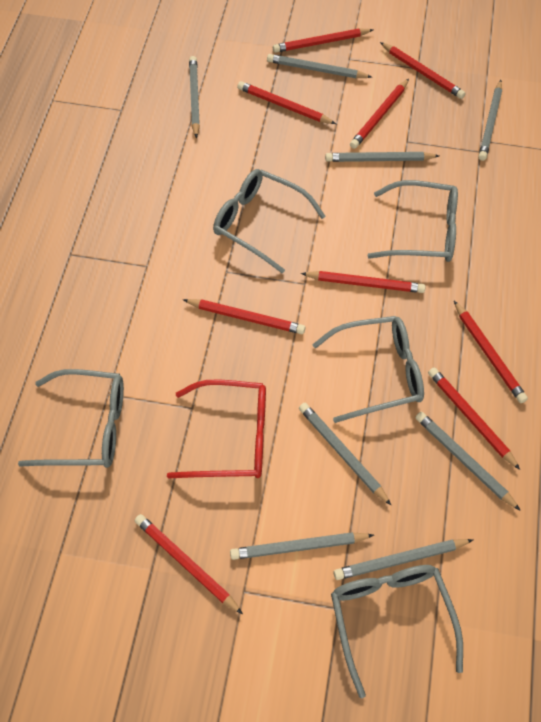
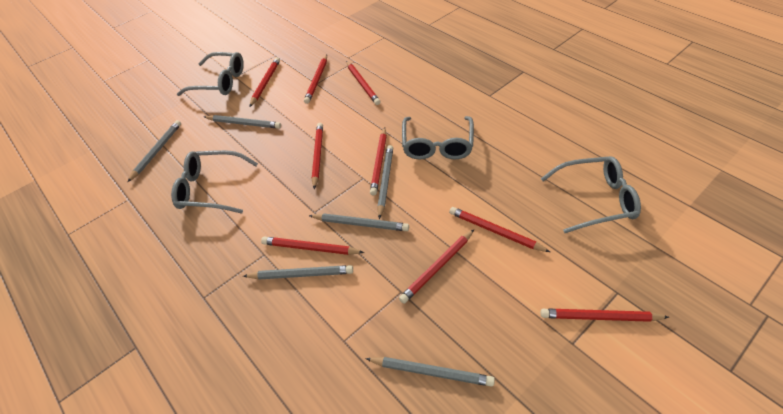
grey glasses: 5 -> 4
grey pencil: 8 -> 6
red glasses: 1 -> 0

